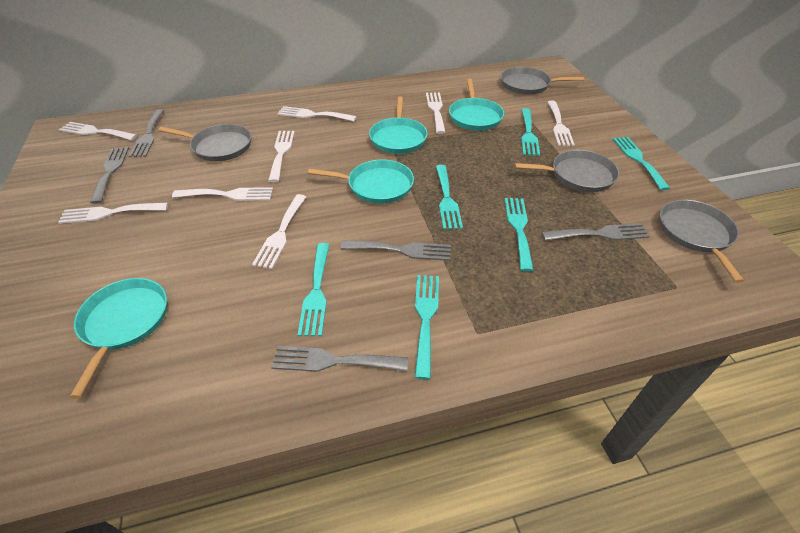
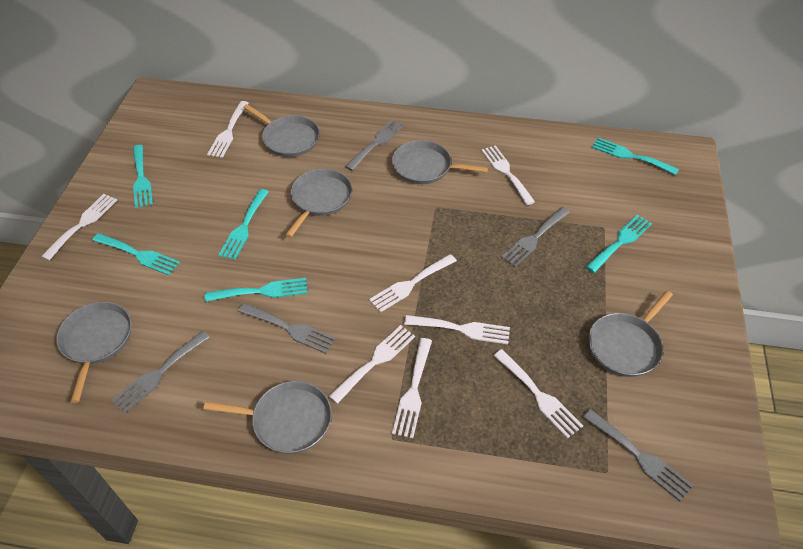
grey pan: 4 -> 6
turquoise pan: 4 -> 0

